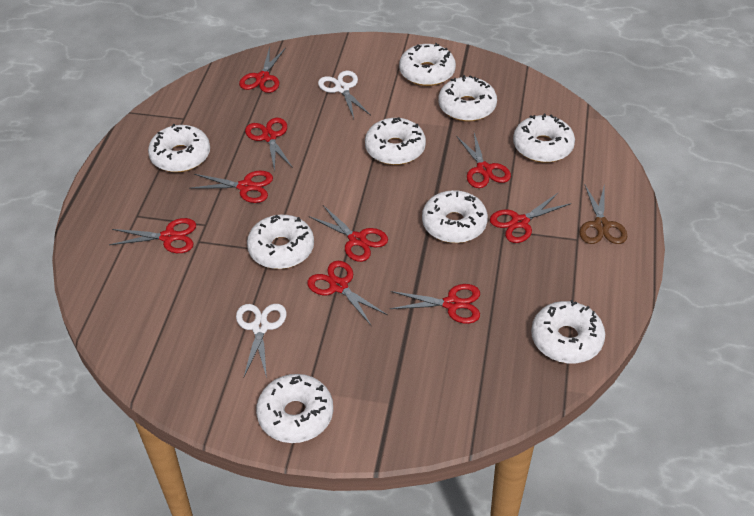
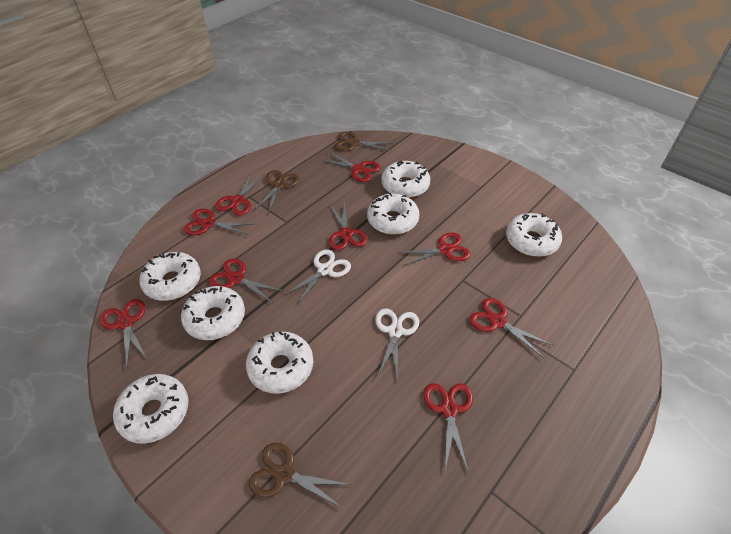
brown scissors: 1 -> 3
white donut: 9 -> 7

